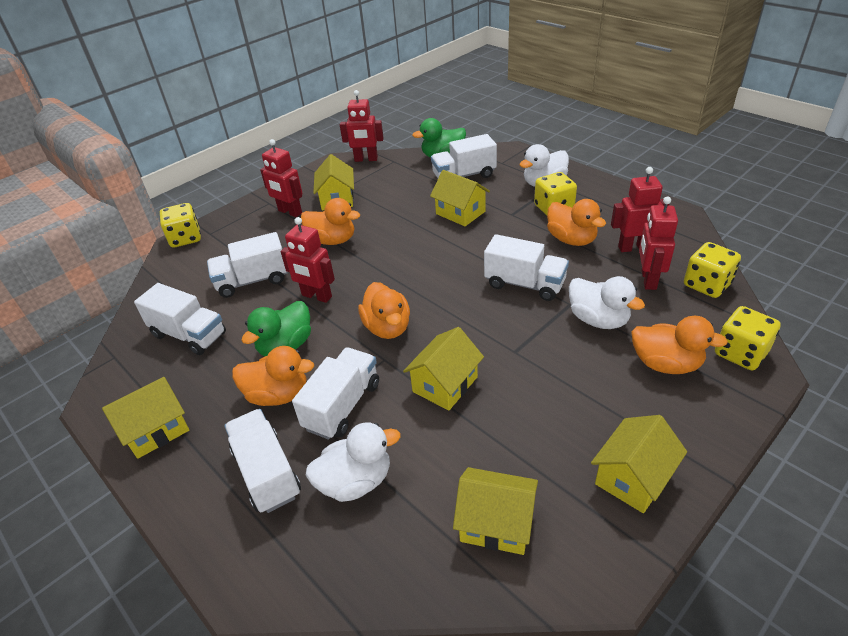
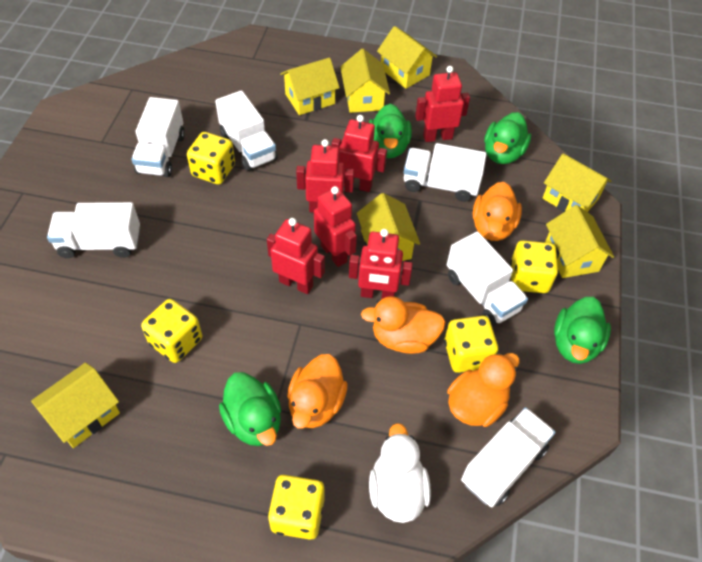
green duck: 2 -> 4
orange duck: 5 -> 4
red robot: 5 -> 6
white duck: 3 -> 1
yellow dice: 4 -> 5
yellow house: 6 -> 7

